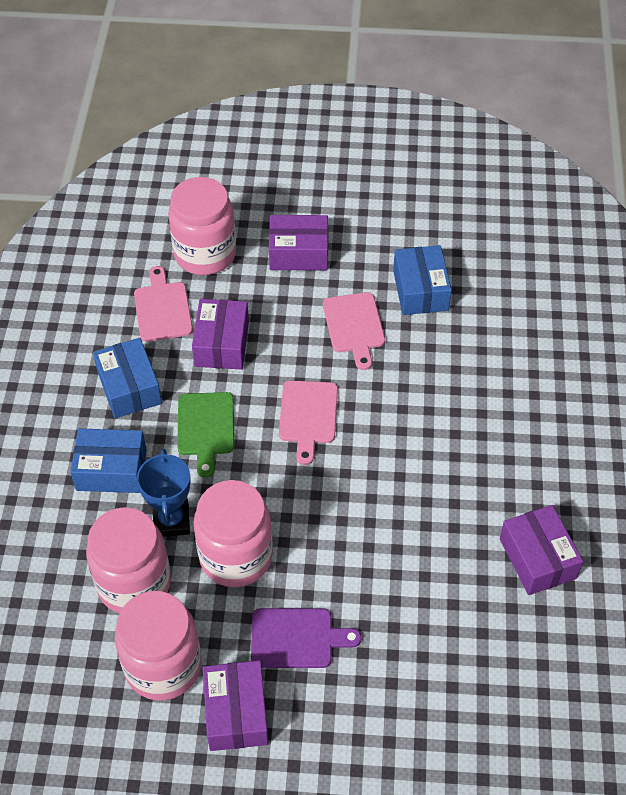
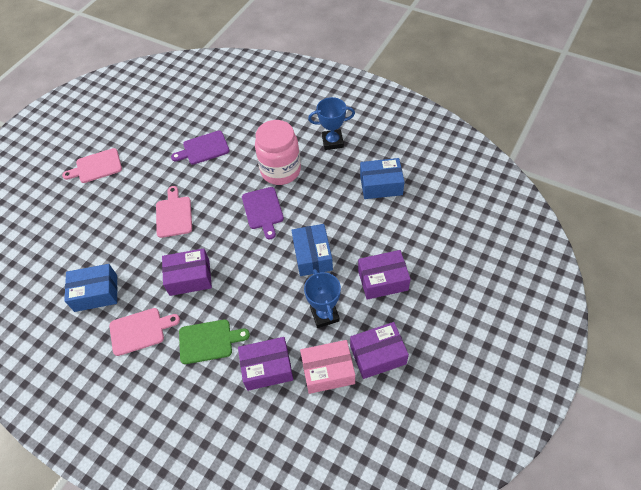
blue trophy: 1 -> 2
pink box: 0 -> 1
pink jar: 4 -> 1
purple cutting board: 1 -> 2

